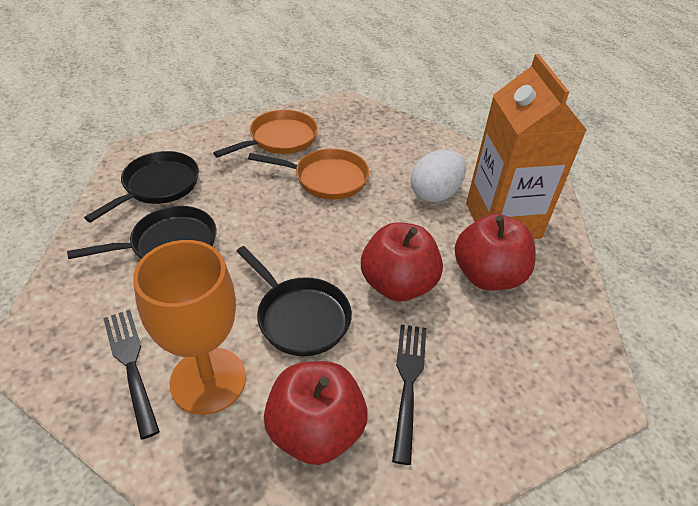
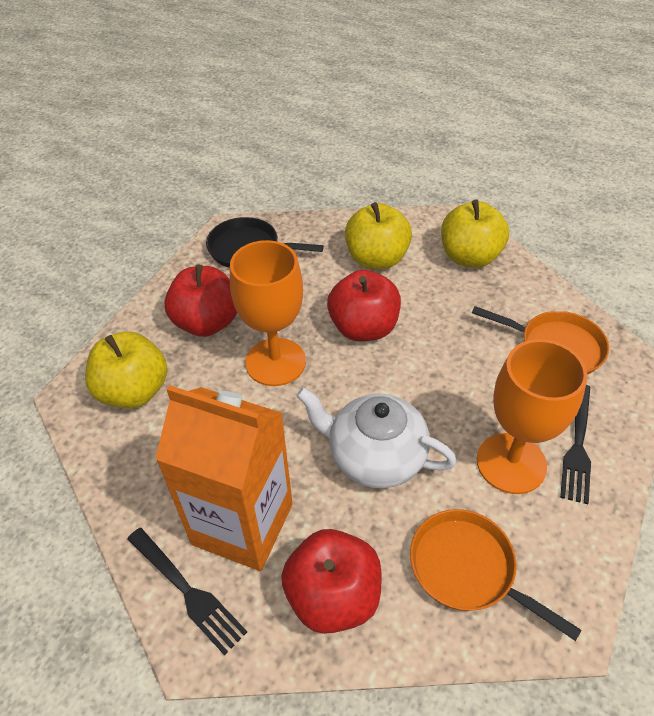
black pan: 3 -> 1
orange goblet: 1 -> 2
white egg: 1 -> 0
white teapot: 0 -> 1
yellow apple: 0 -> 3

